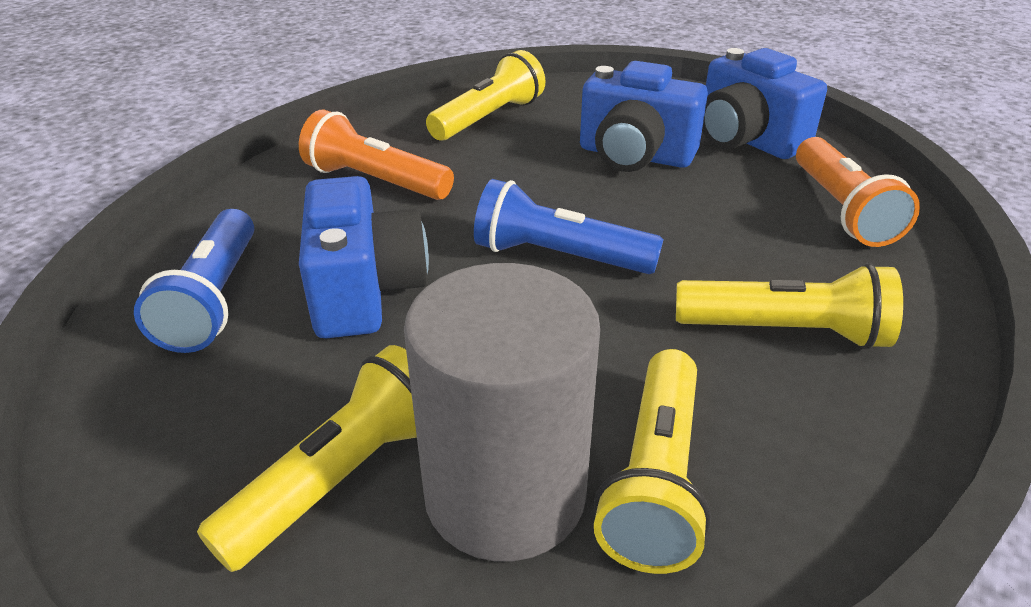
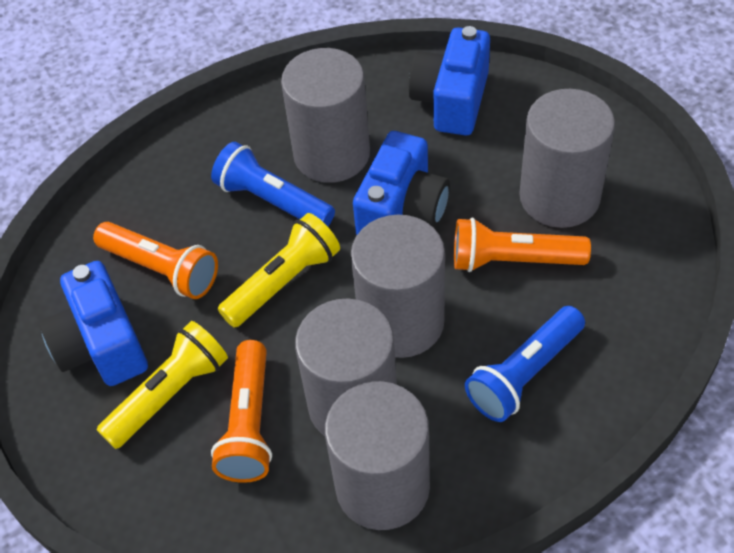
grey cylinder: 1 -> 5
orange flashlight: 2 -> 3
yellow flashlight: 4 -> 2

